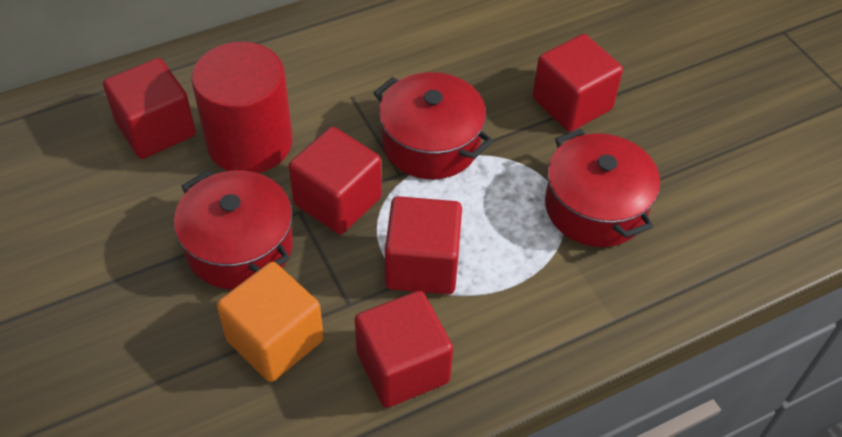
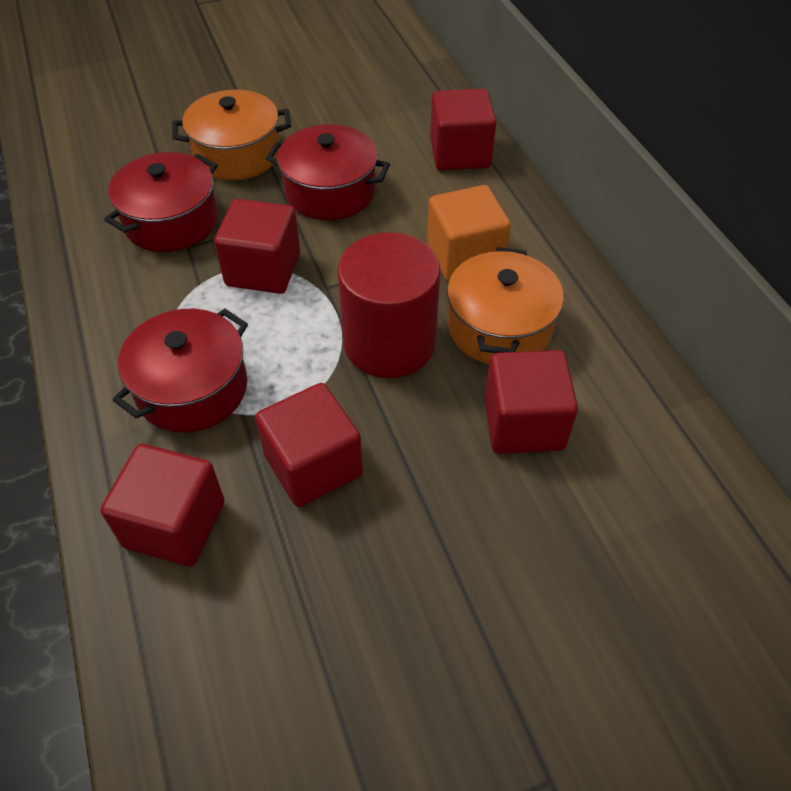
orange pot: 0 -> 2

